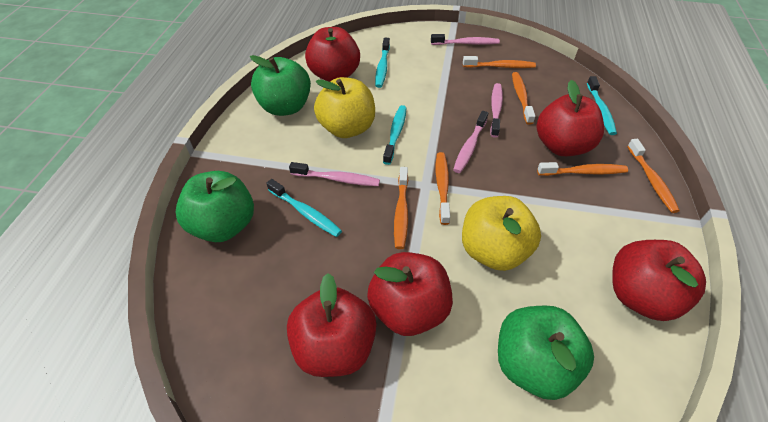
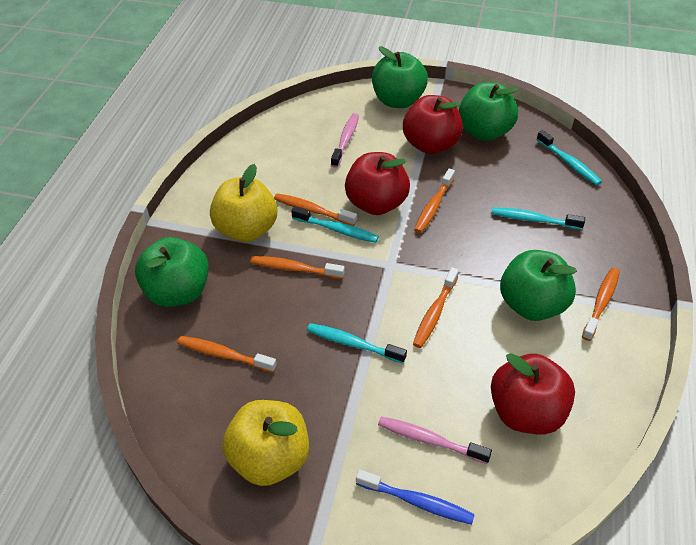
blue toothbrush: 0 -> 1
green apple: 3 -> 4
pink toothbrush: 4 -> 2
red apple: 5 -> 3

